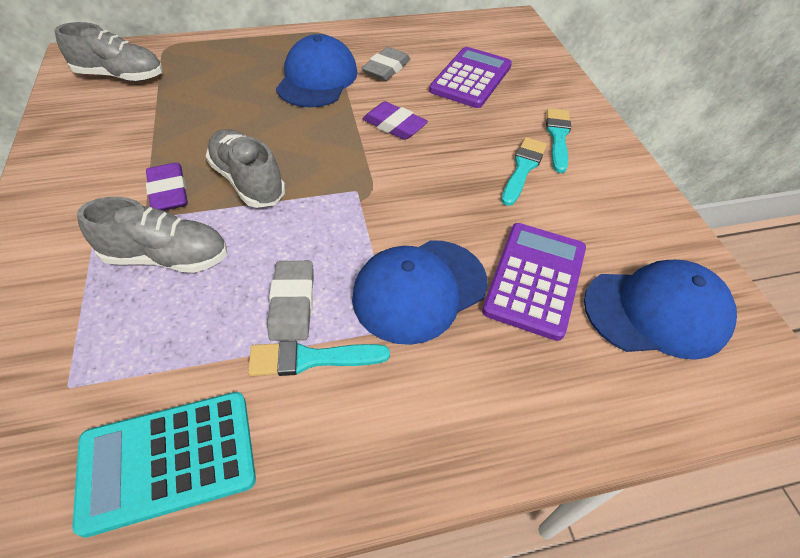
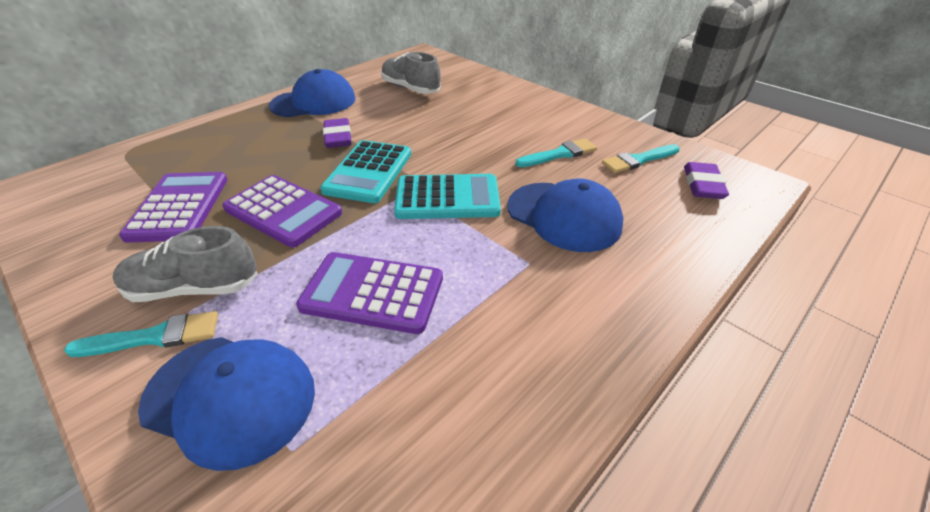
grey eraser: 2 -> 0
grey shoe: 3 -> 2
purple calculator: 2 -> 3
turquoise calculator: 1 -> 2

